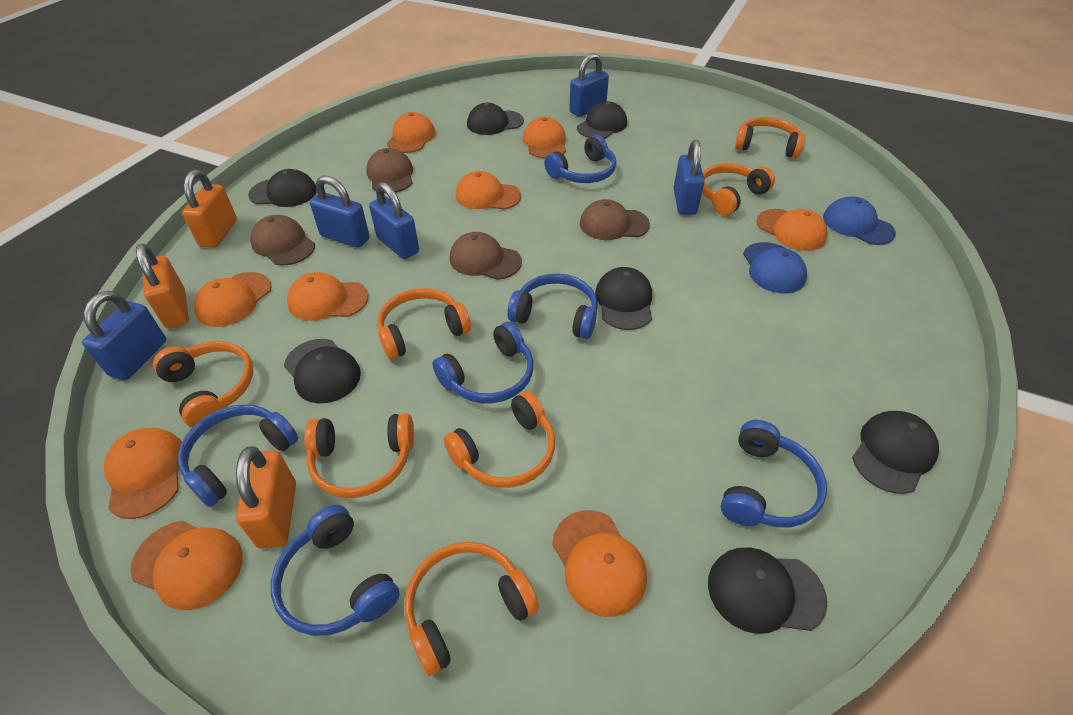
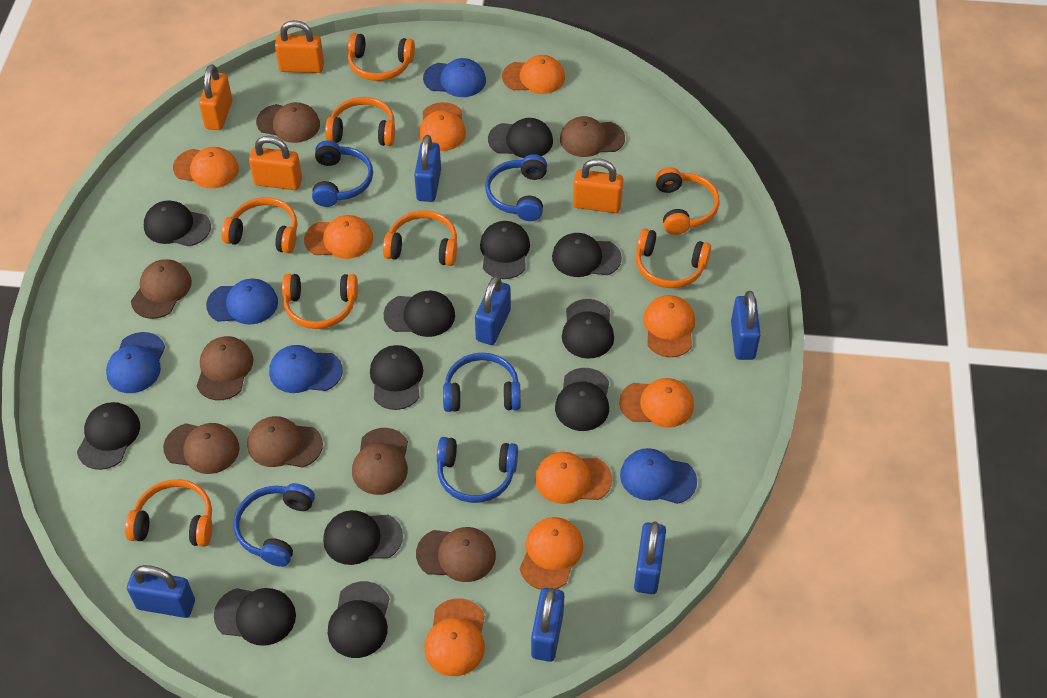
black cap: 7 -> 12
blue cap: 2 -> 5
blue headphones: 6 -> 5
blue padlock: 5 -> 6
brown cap: 4 -> 8
orange headphones: 7 -> 8
orange padlock: 3 -> 4

